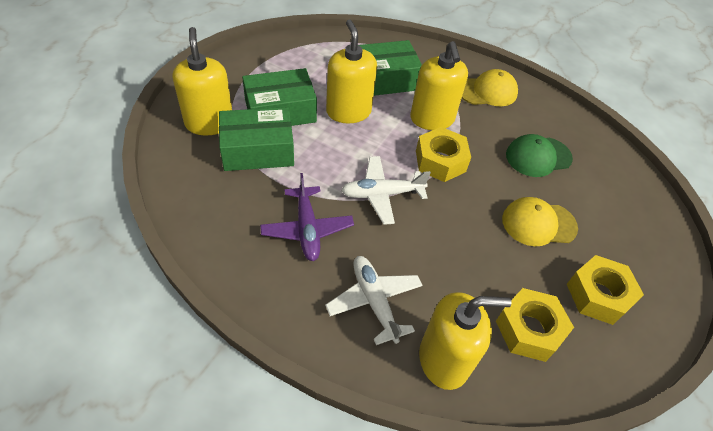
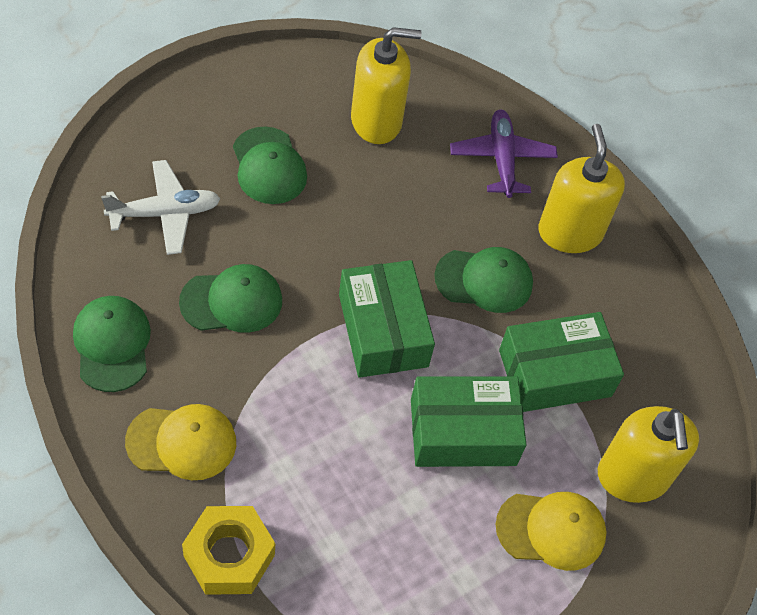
green cap: 1 -> 4
white plane: 2 -> 1
yellow nut: 3 -> 1
yellow soap dispenser: 4 -> 3

